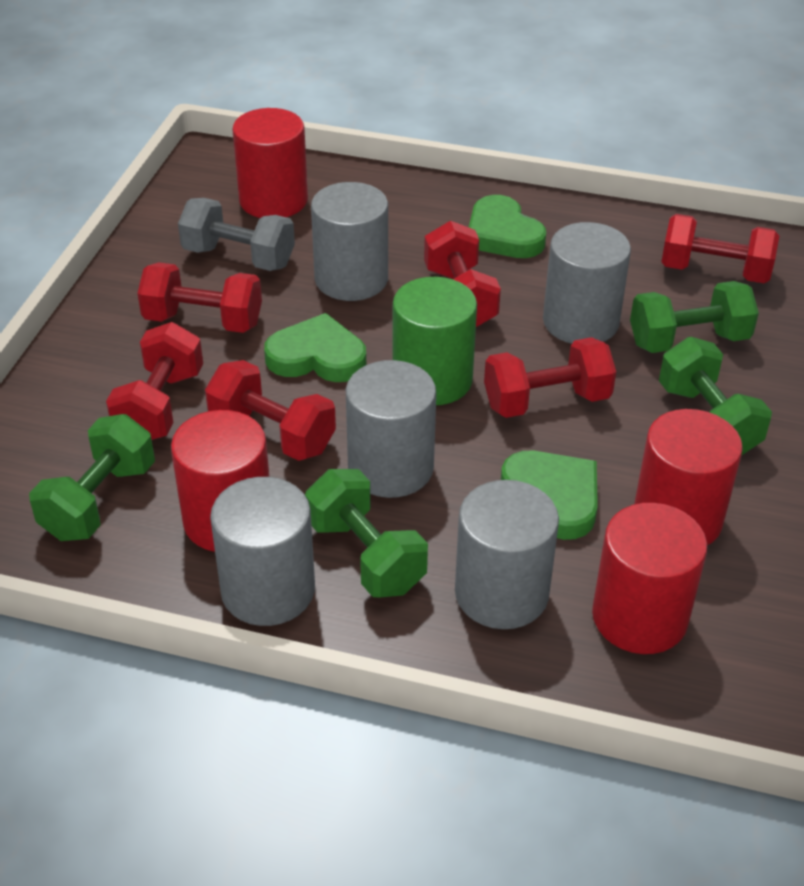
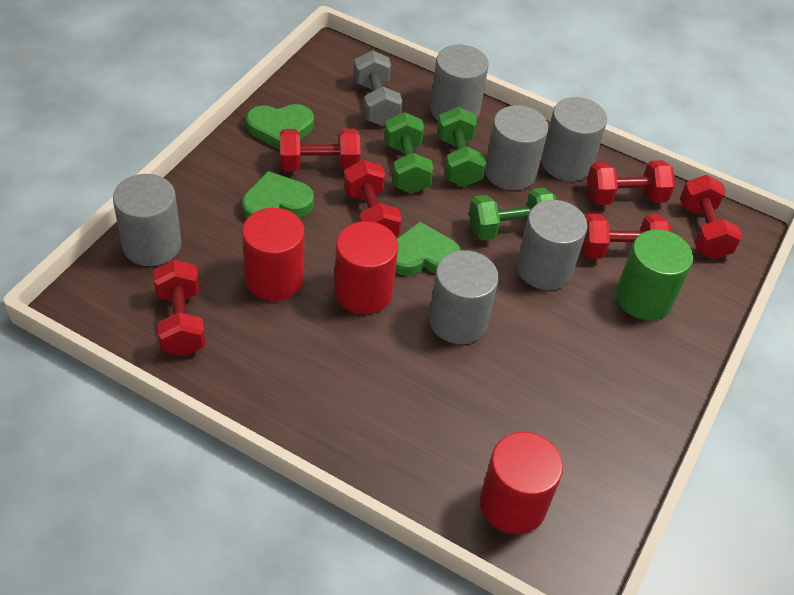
green dumbbell: 4 -> 3
grey cylinder: 5 -> 6
red cylinder: 4 -> 3

